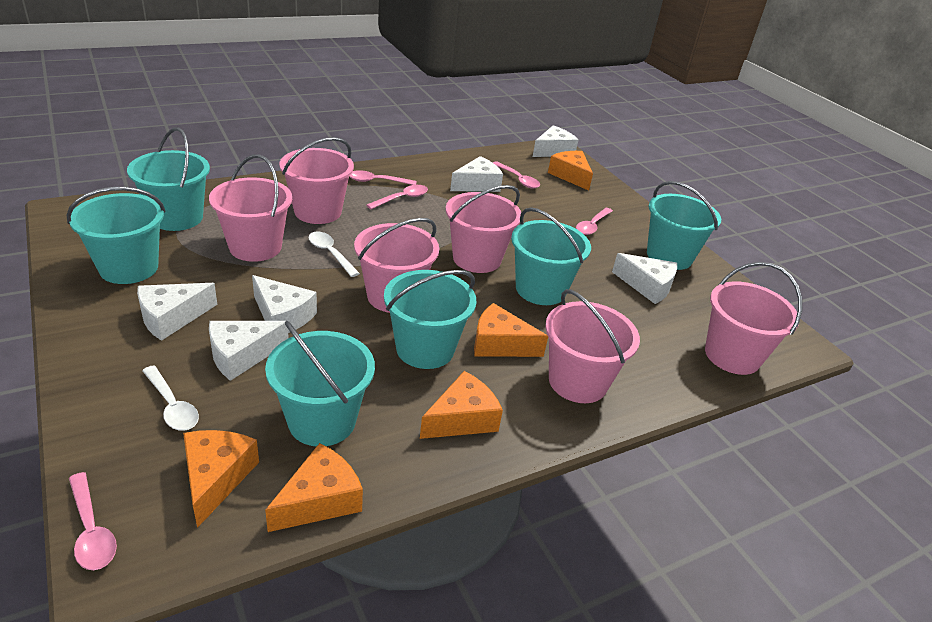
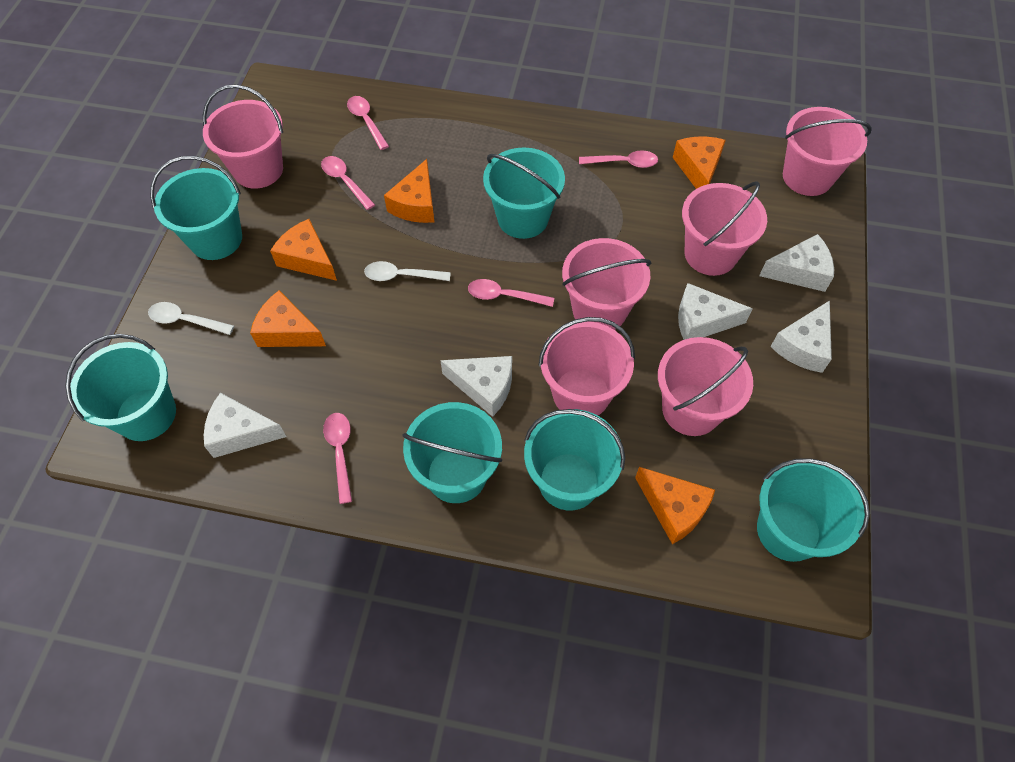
white cheese: 6 -> 5

